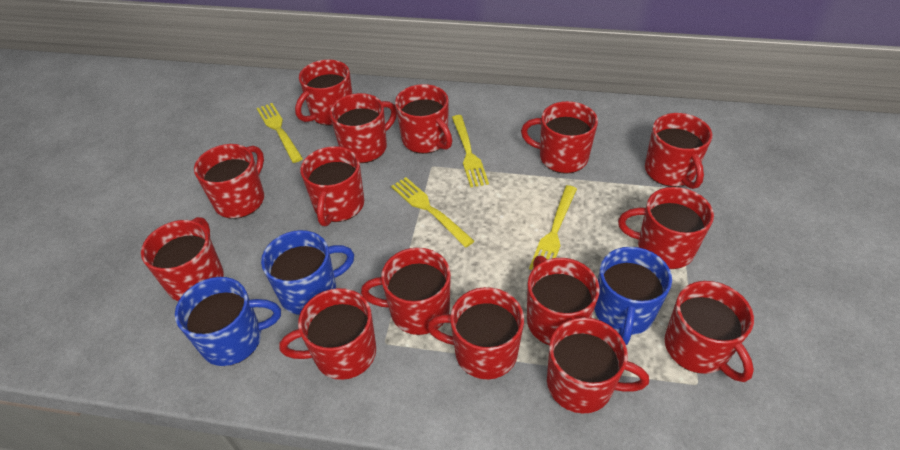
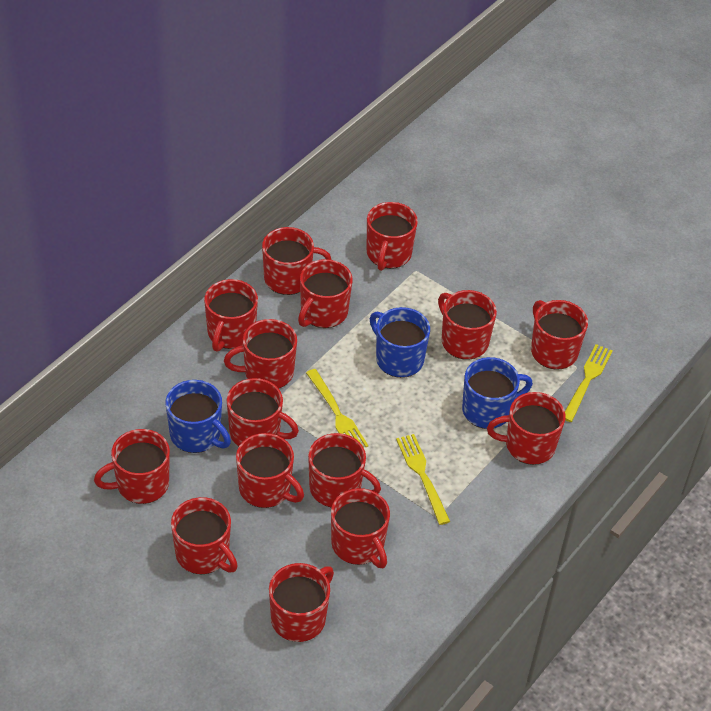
yellow fork: 4 -> 3

